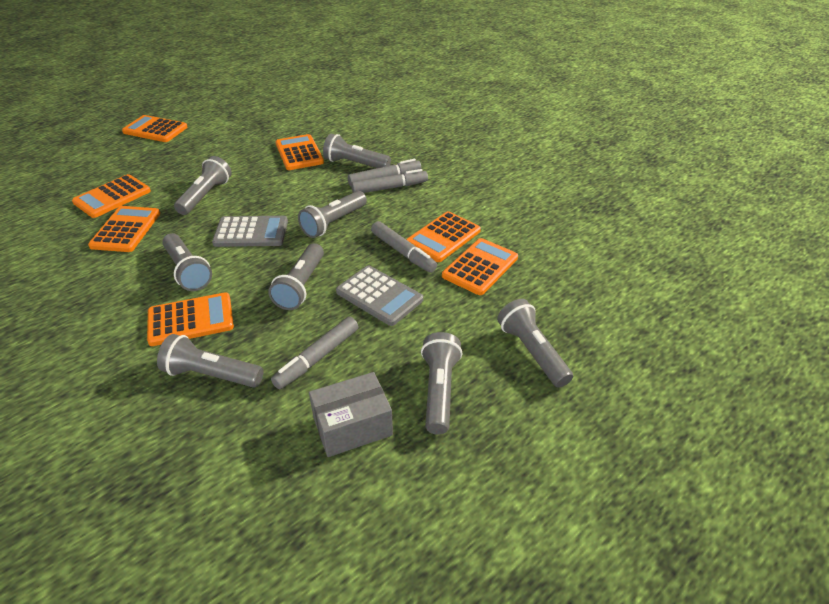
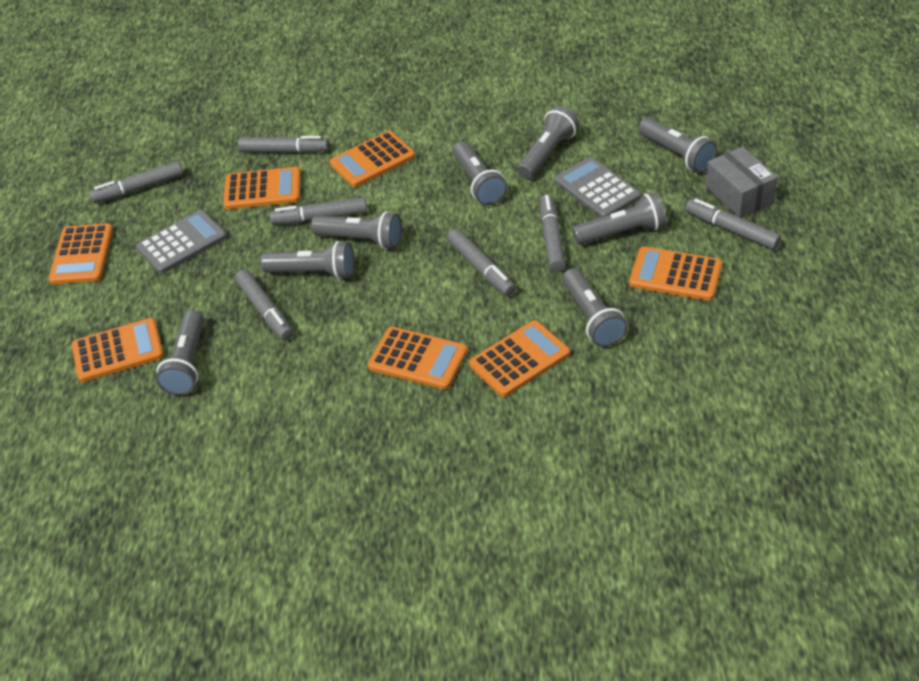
grey marker: 4 -> 7

